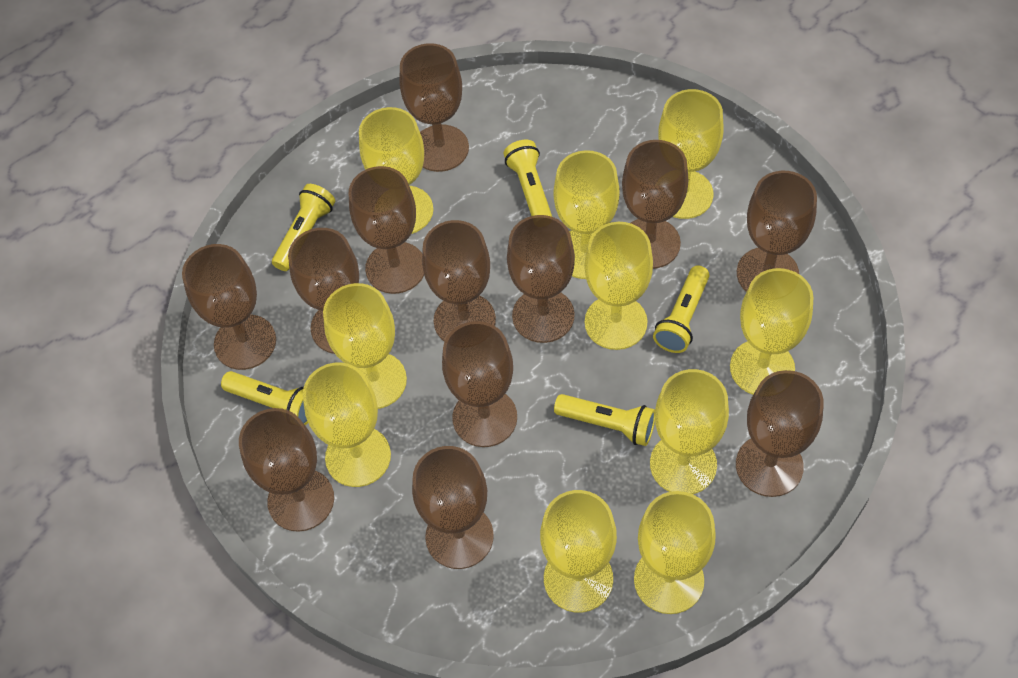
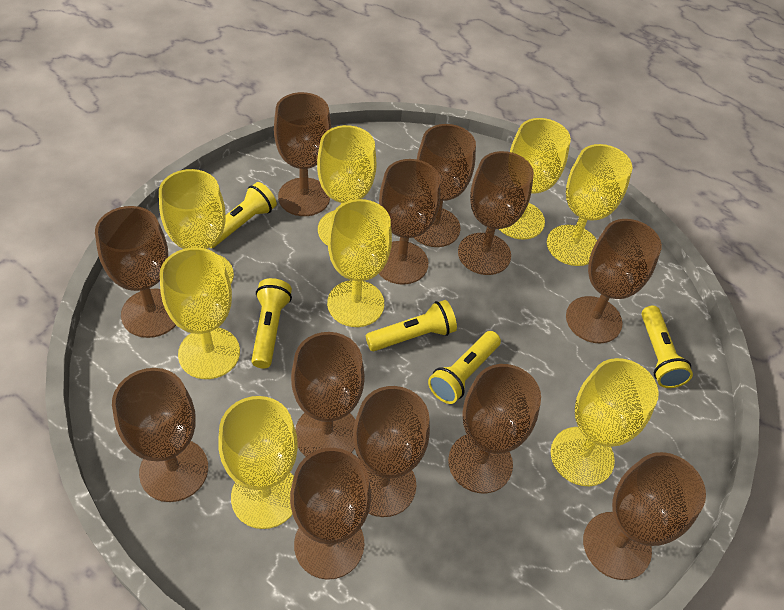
yellow goblet: 10 -> 8

